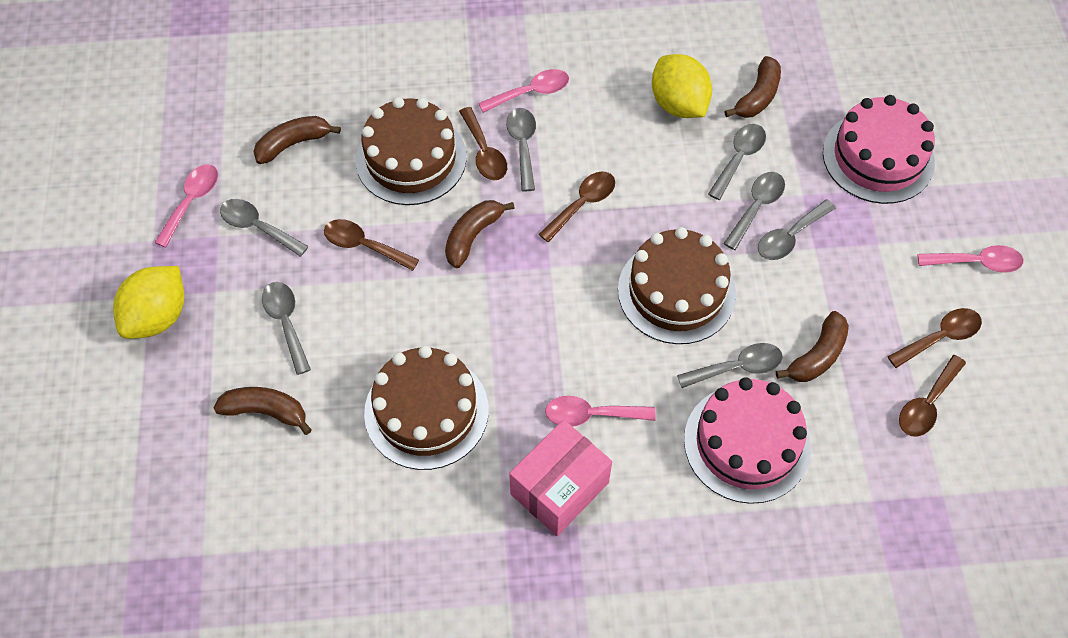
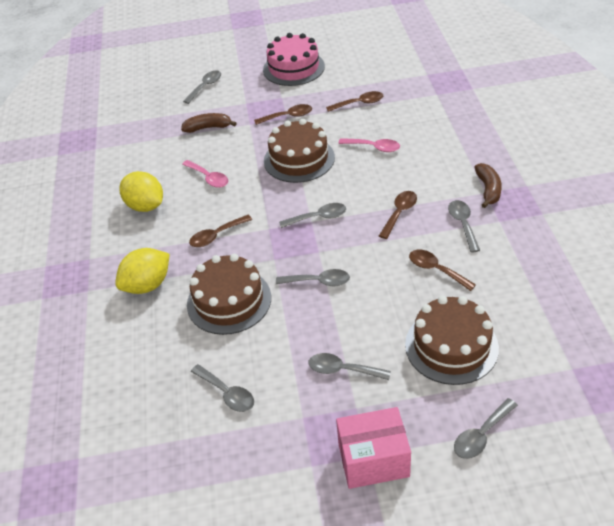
brown banana: 5 -> 2
pink cake: 2 -> 1
pink spoon: 4 -> 2

